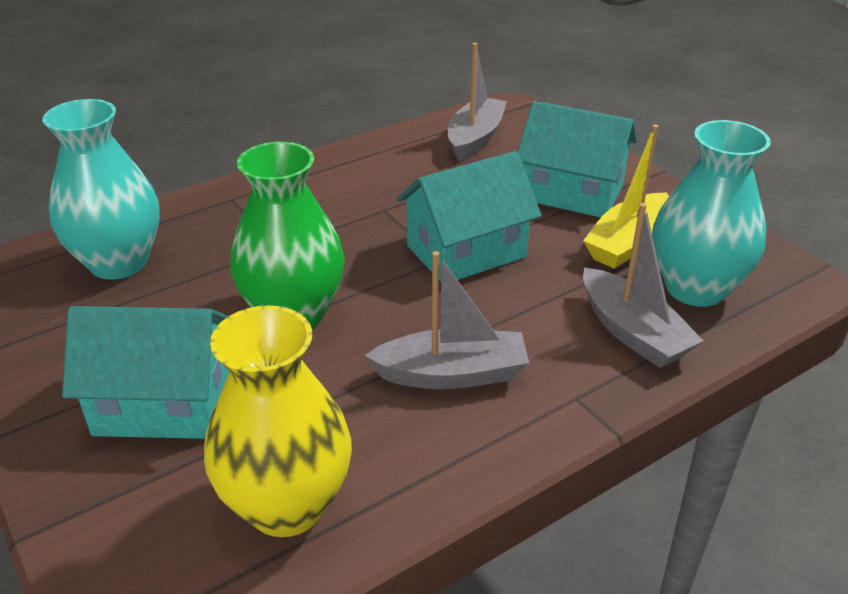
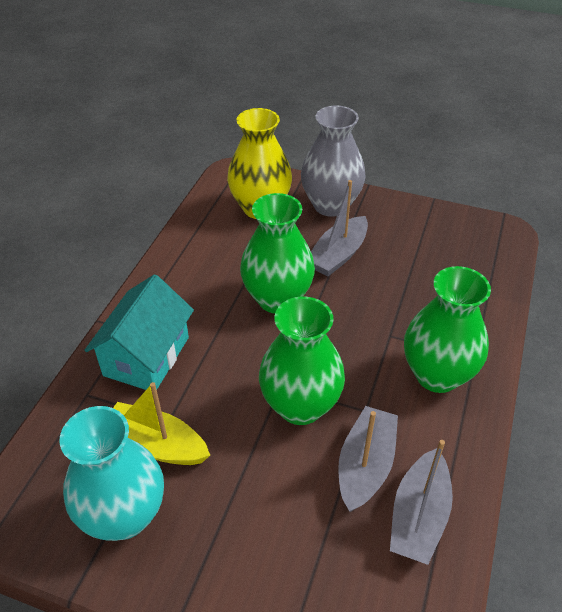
green vase: 1 -> 3
grey vase: 0 -> 1
turquoise house: 3 -> 1
turquoise vase: 2 -> 1

